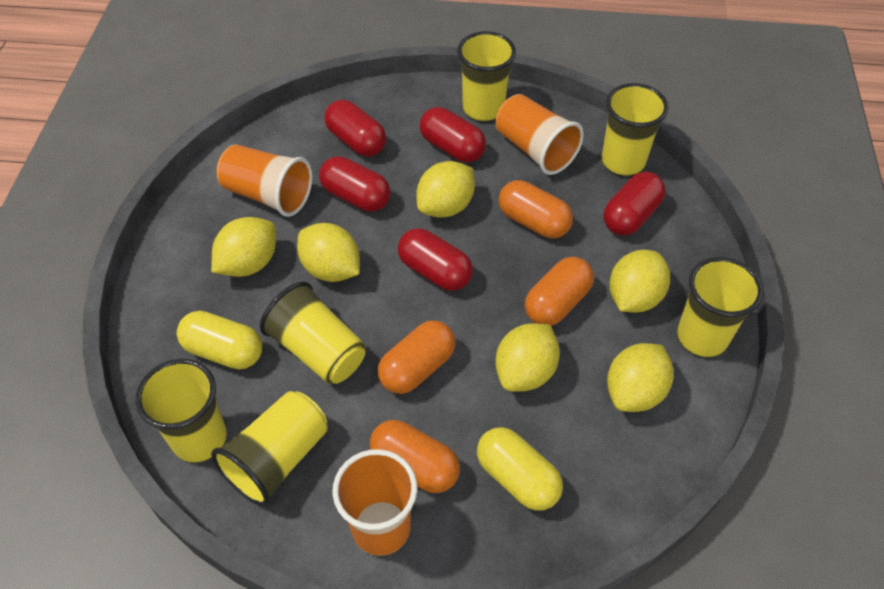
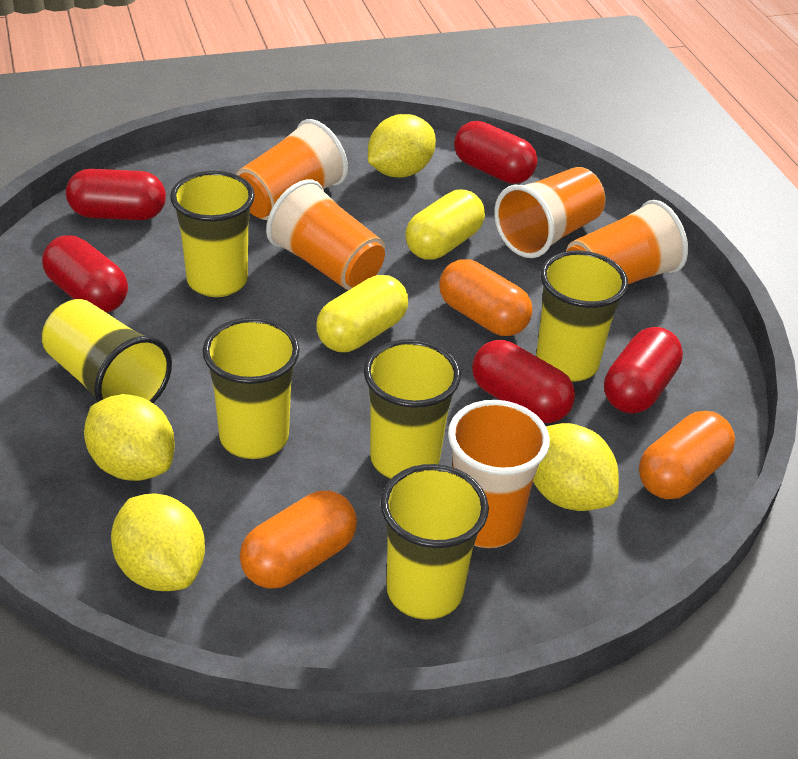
orange capsule: 4 -> 3
orange cup: 3 -> 5
yellow lemon: 6 -> 4

